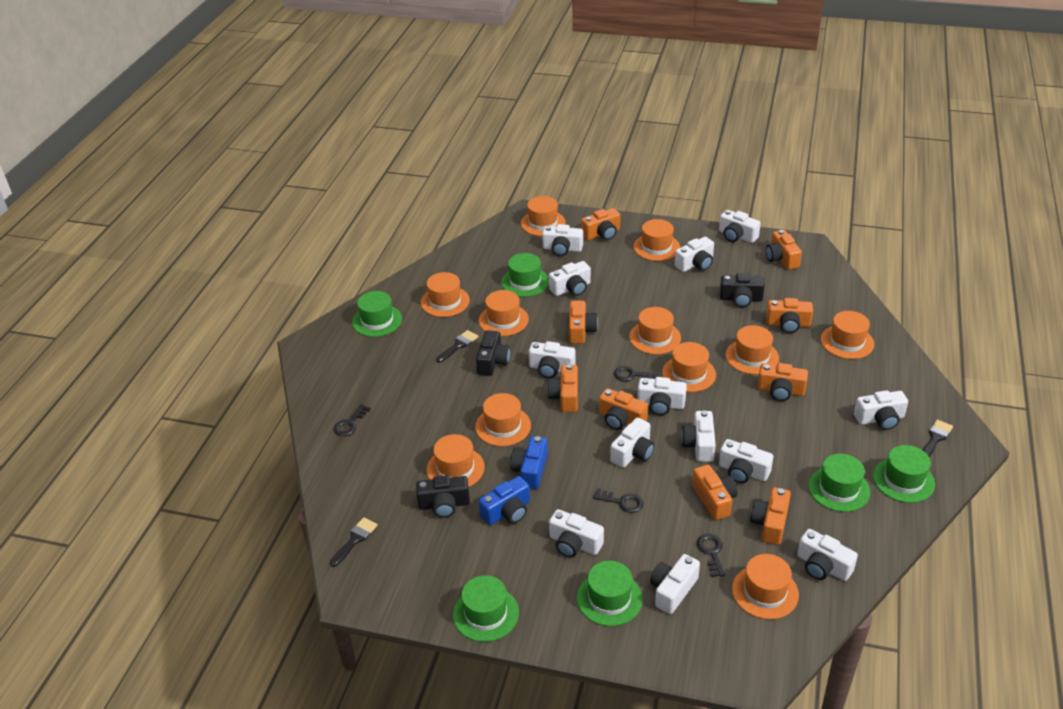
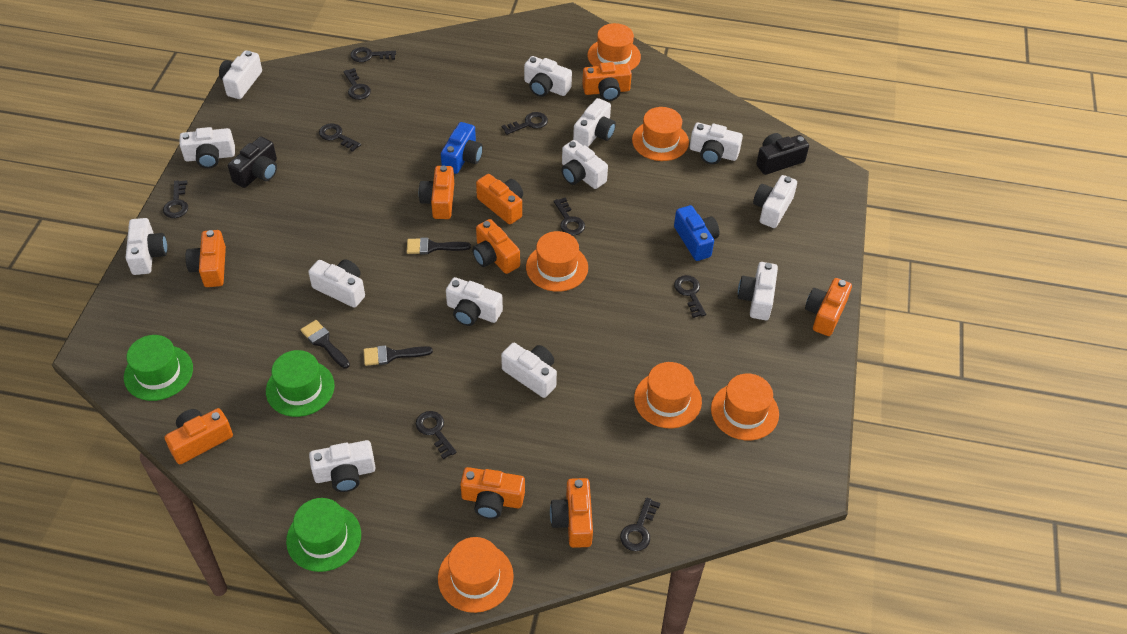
black camera: 3 -> 2
black key: 4 -> 9
green hat: 6 -> 3
orange hat: 11 -> 6

